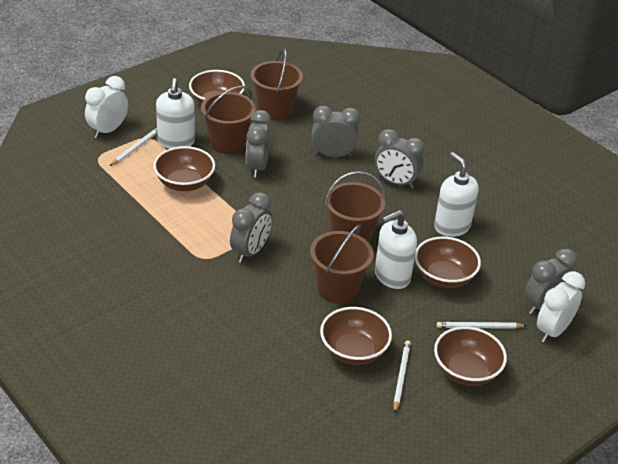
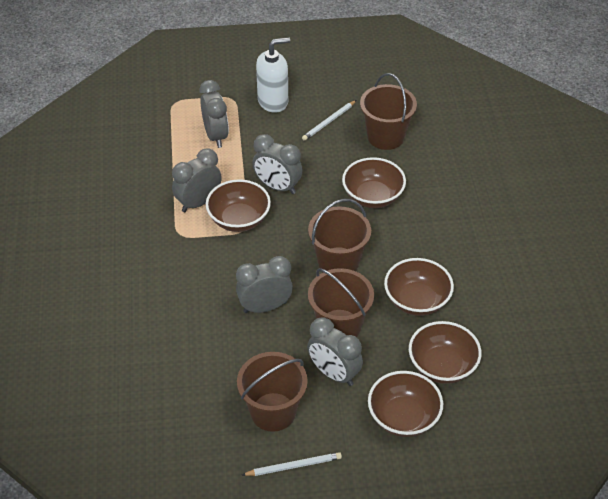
white clock: 2 -> 0
white pencil: 3 -> 2
white soap dispenser: 3 -> 1

